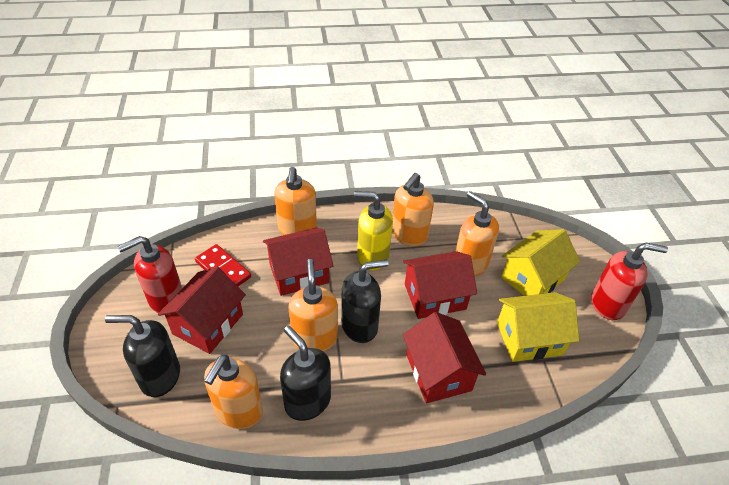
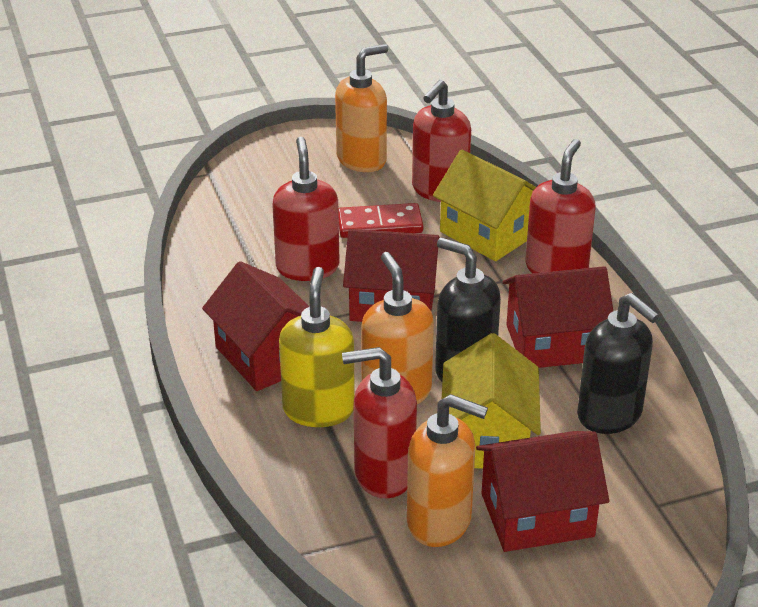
black soap dispenser: 3 -> 2
orange soap dispenser: 5 -> 3
red soap dispenser: 2 -> 4

